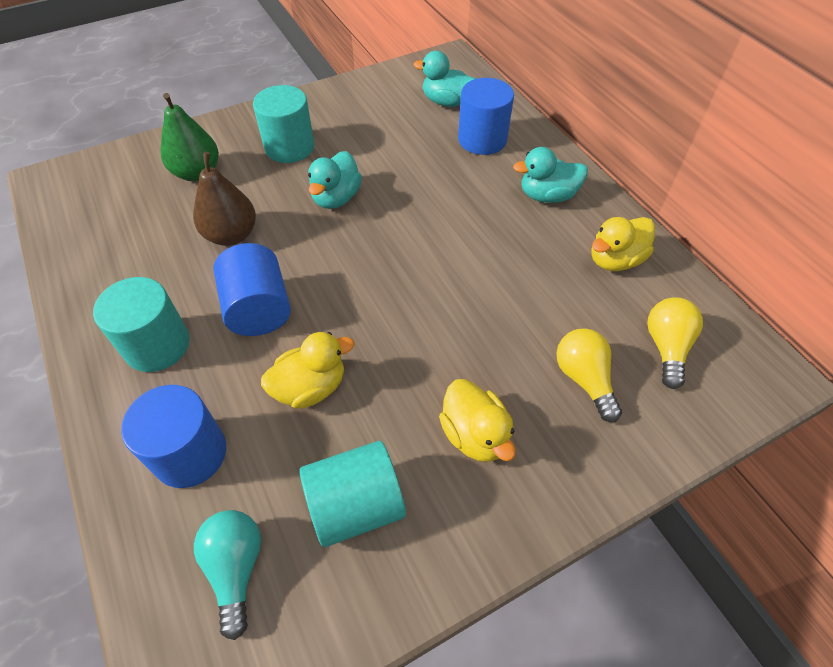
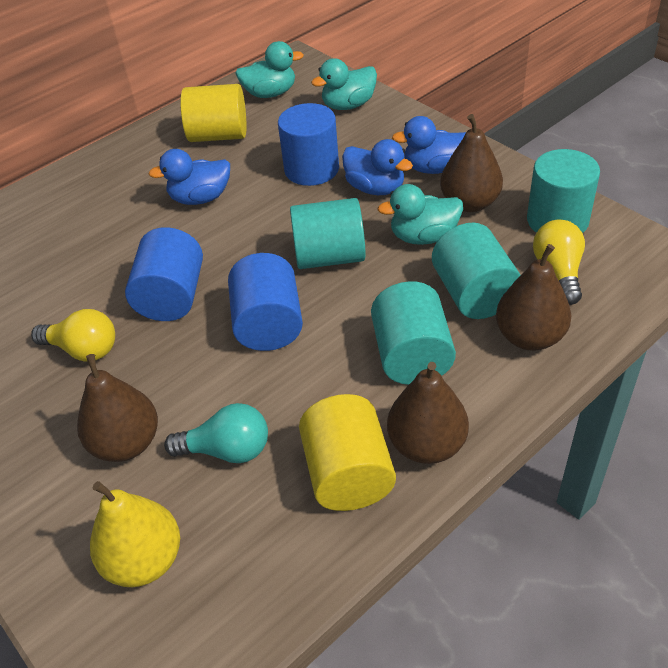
blue duck: 0 -> 3
brown pear: 1 -> 4
green pear: 1 -> 0
turquoise cylinder: 3 -> 4
yellow cylinder: 0 -> 2
yellow duck: 3 -> 0
yellow pear: 0 -> 1

